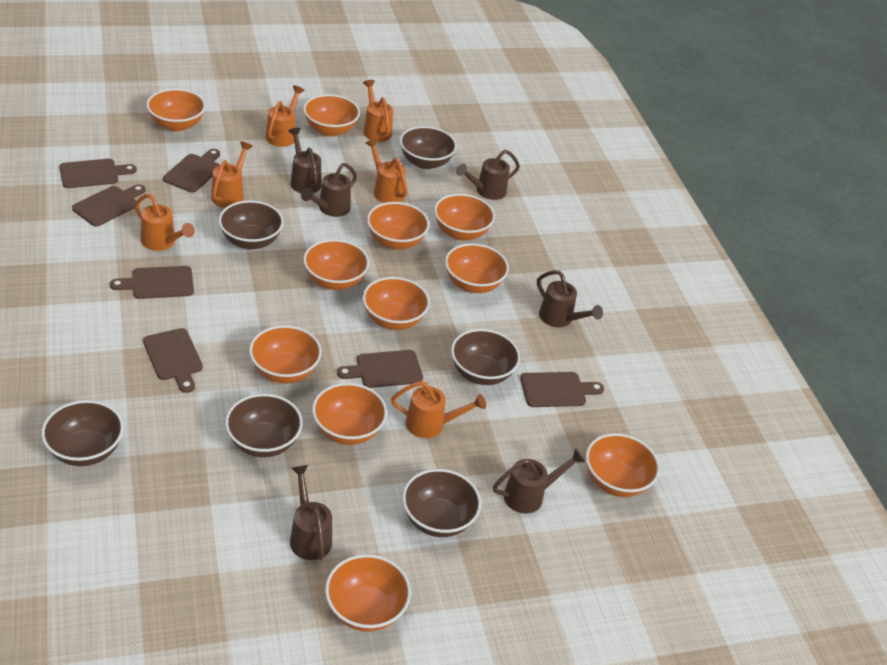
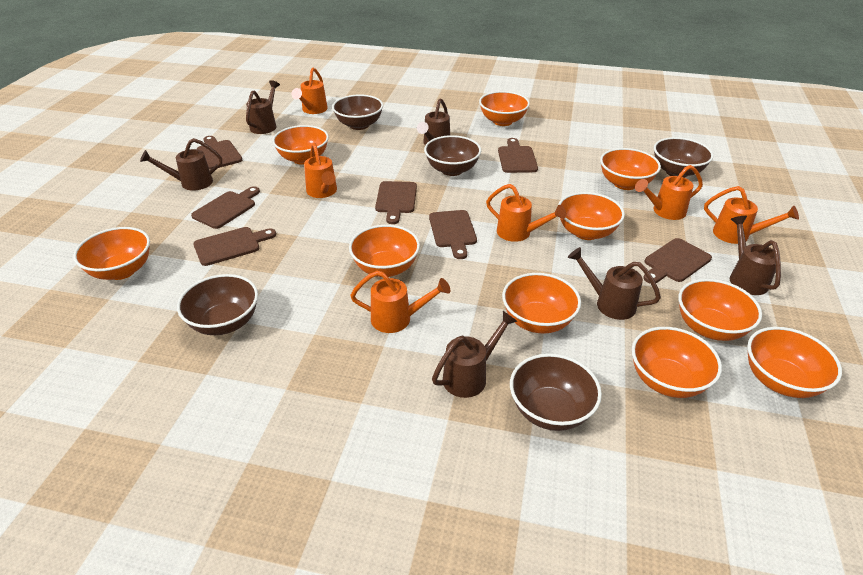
brown bowl: 6 -> 5
orange bowl: 11 -> 10

